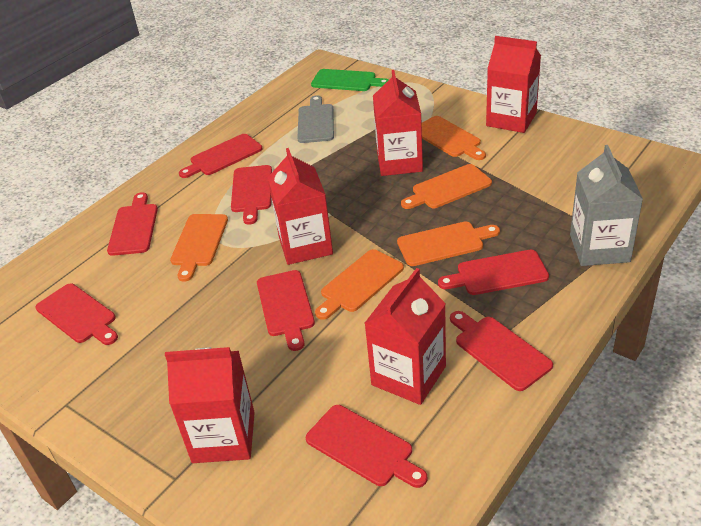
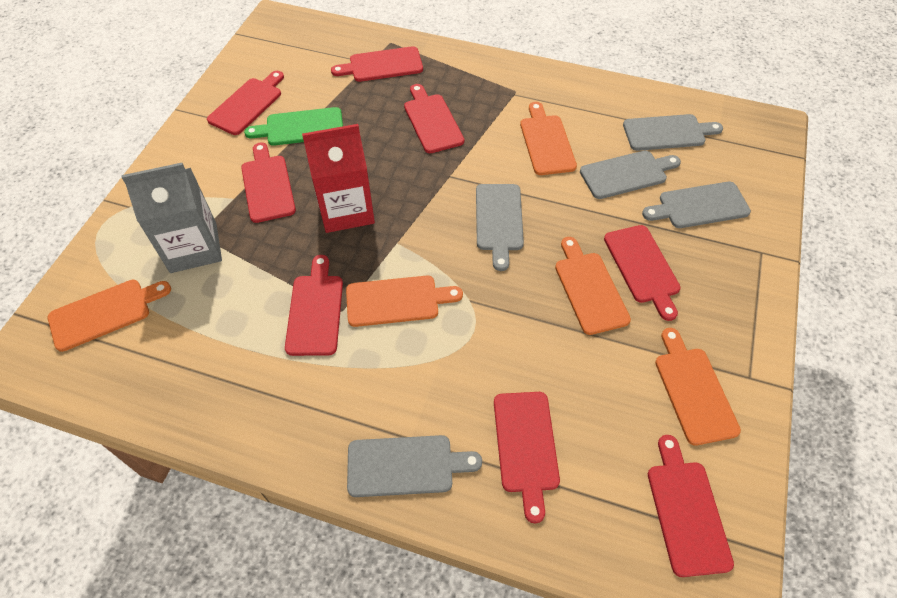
grey cutting board: 1 -> 5
red carton: 5 -> 1

